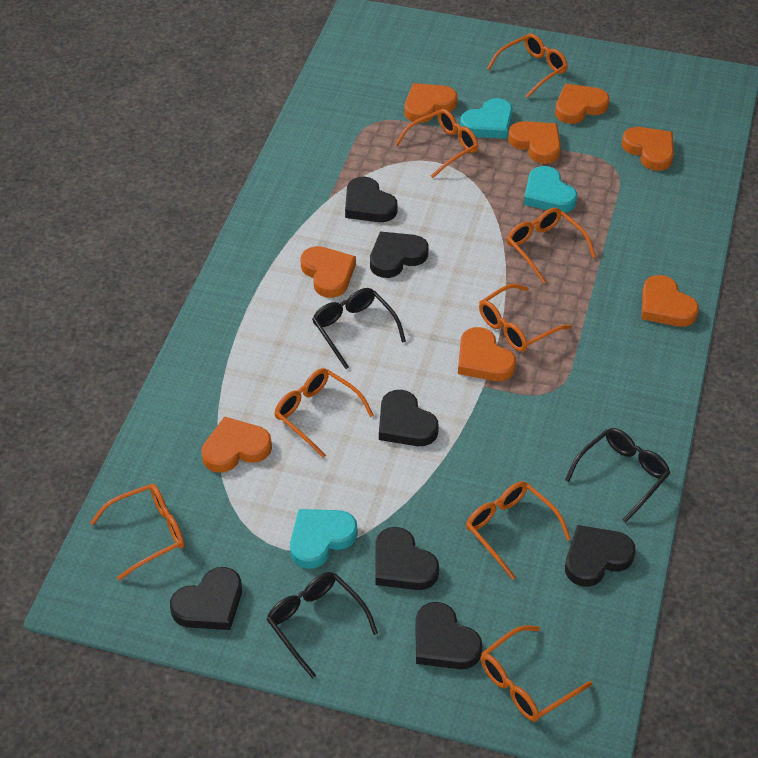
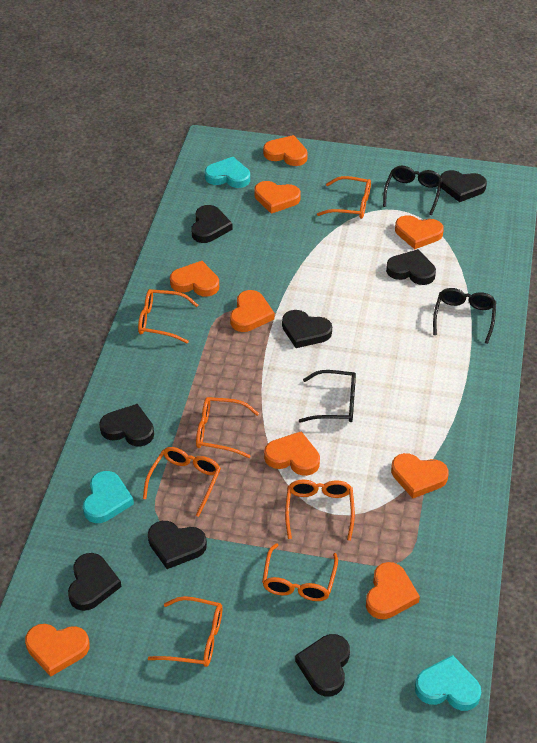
black heart: 7 -> 8
orange glasses: 8 -> 7
orange heart: 8 -> 9

